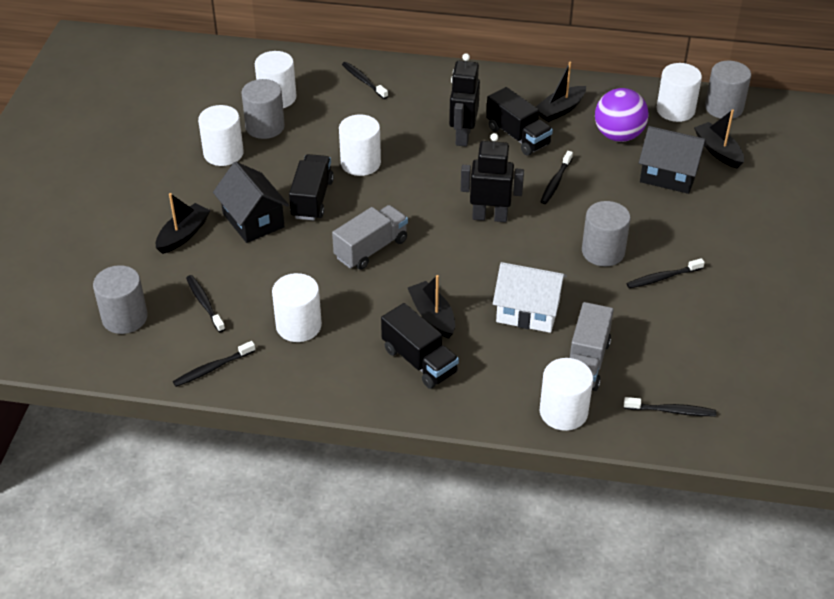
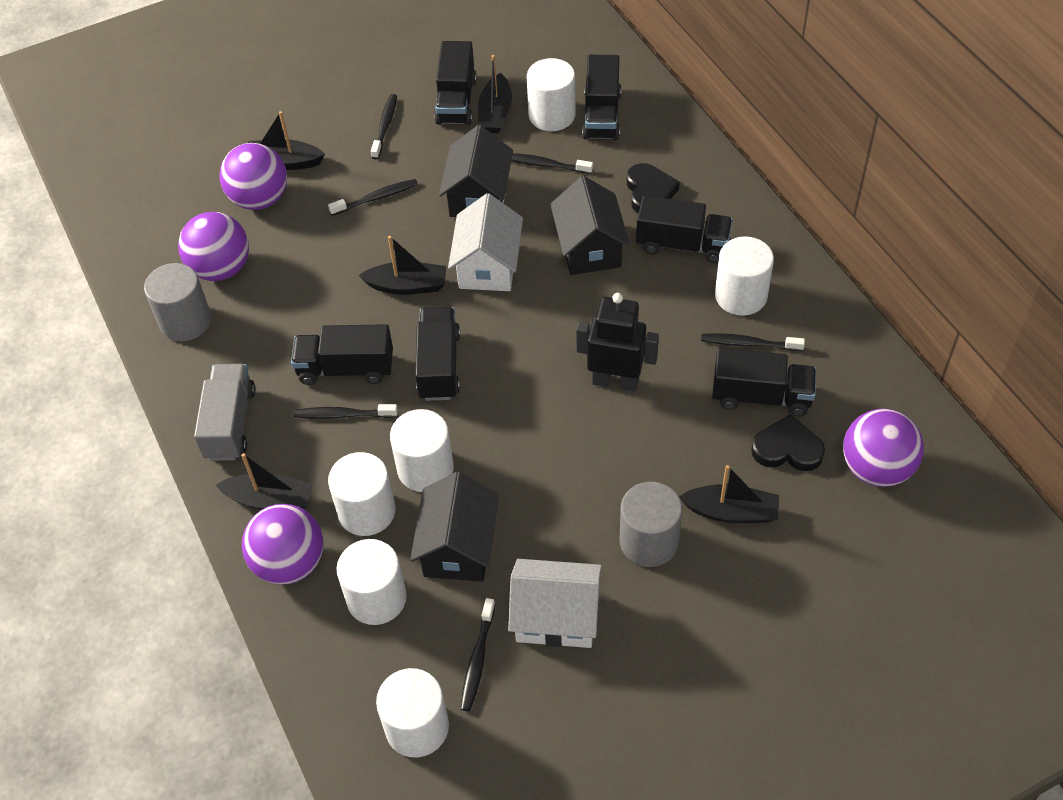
black boat: 4 -> 5
black heart: 0 -> 2
black house: 2 -> 3
black robot: 2 -> 1
black truck: 3 -> 6
grey cylinder: 4 -> 2
grey truck: 2 -> 1
purple ball: 1 -> 4
white house: 1 -> 2

